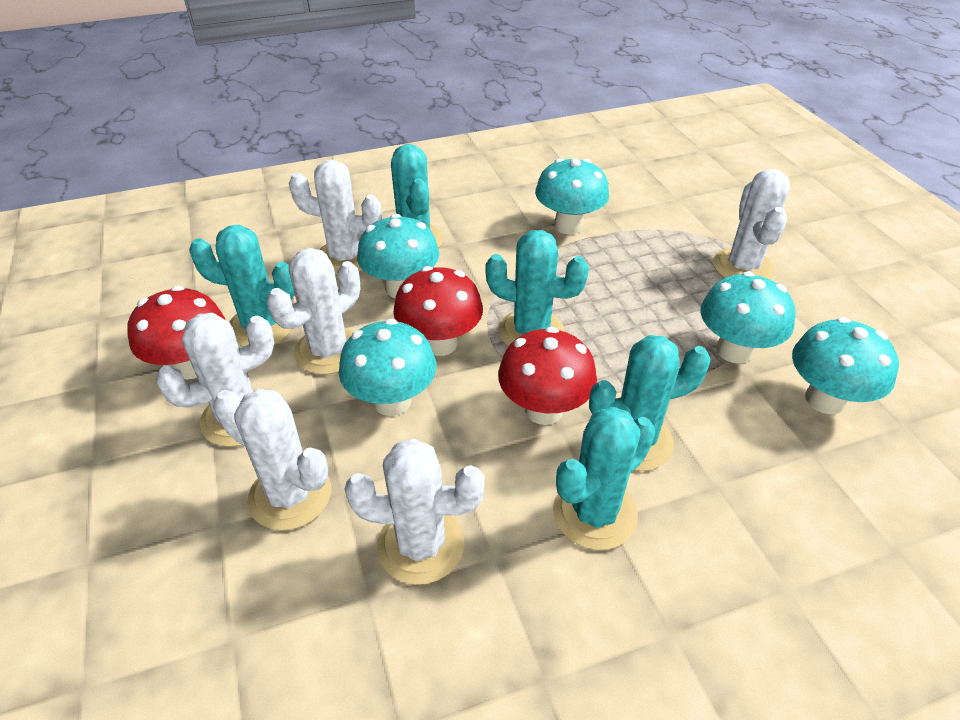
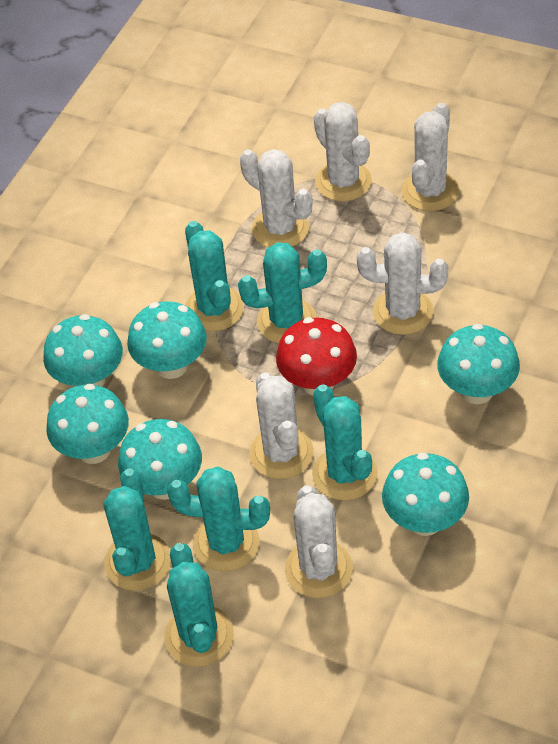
red mushroom: 3 -> 1
turquoise cactus: 5 -> 6
turquoise mushroom: 5 -> 6

